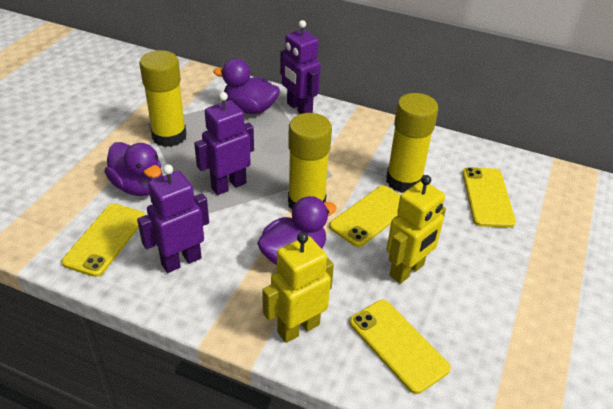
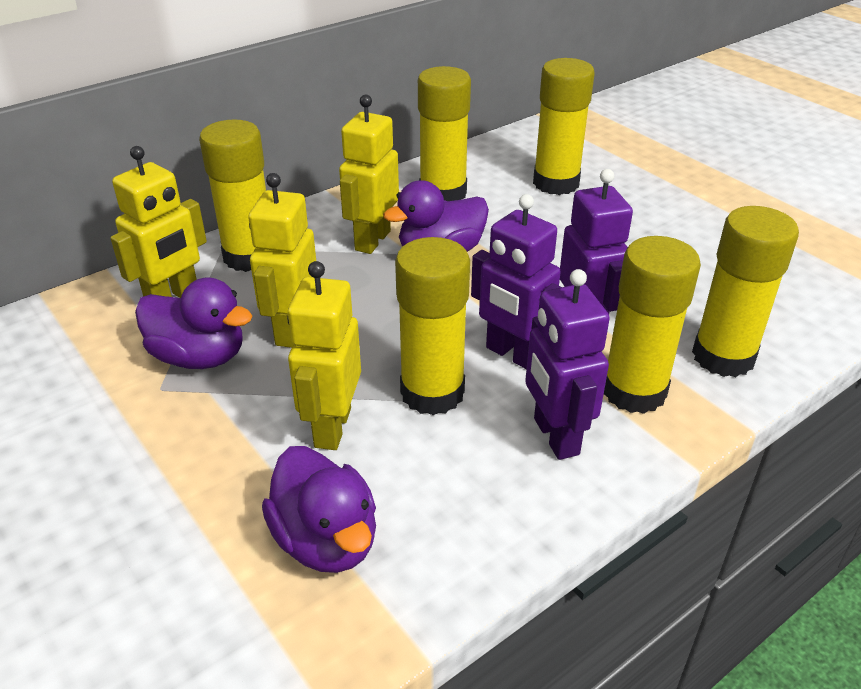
yellow glue stick: 3 -> 6
yellow phone: 4 -> 0
yellow robot: 2 -> 4

